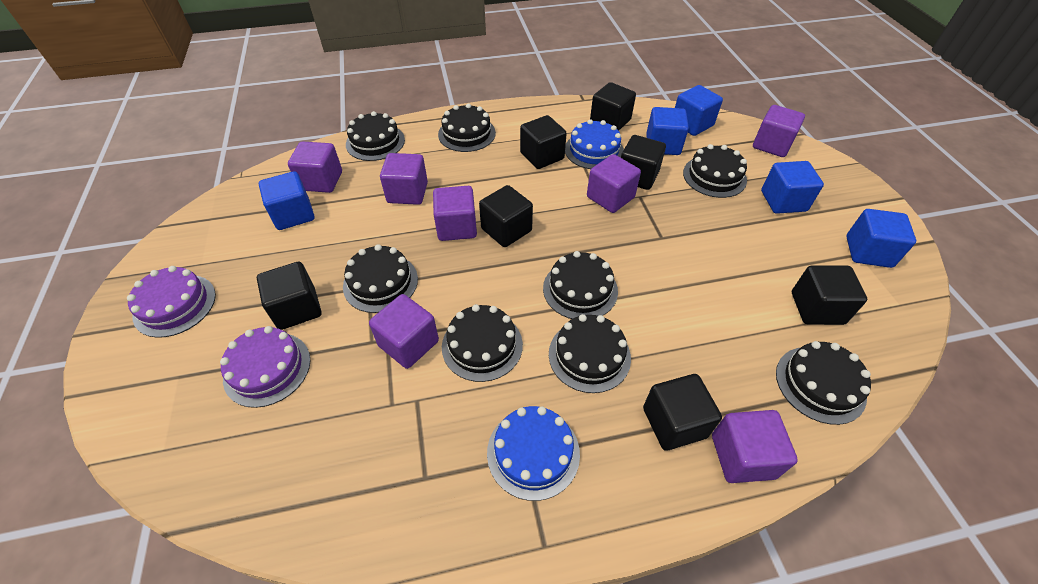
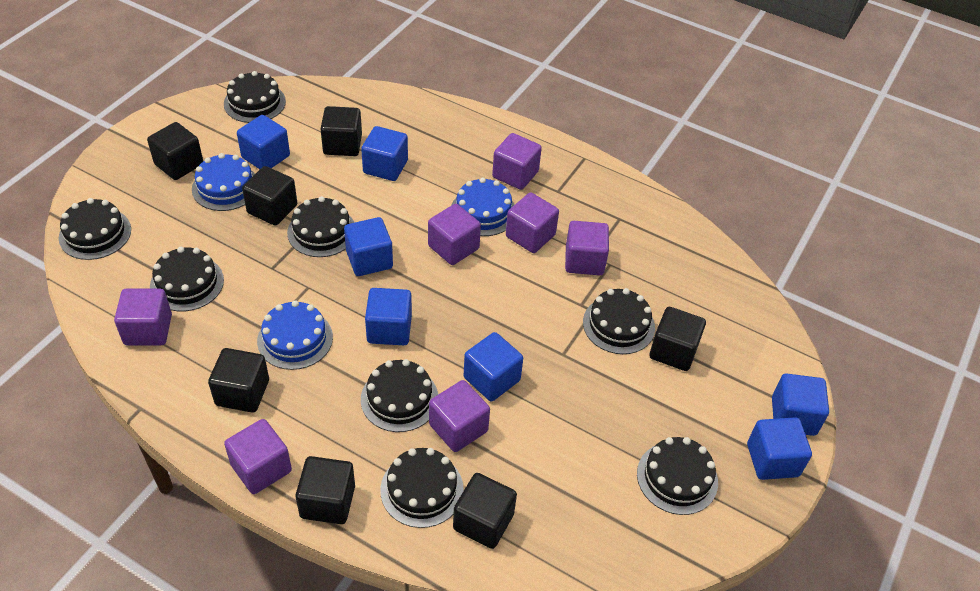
blue cake: 2 -> 3
blue cube: 5 -> 7
purple cake: 2 -> 0

